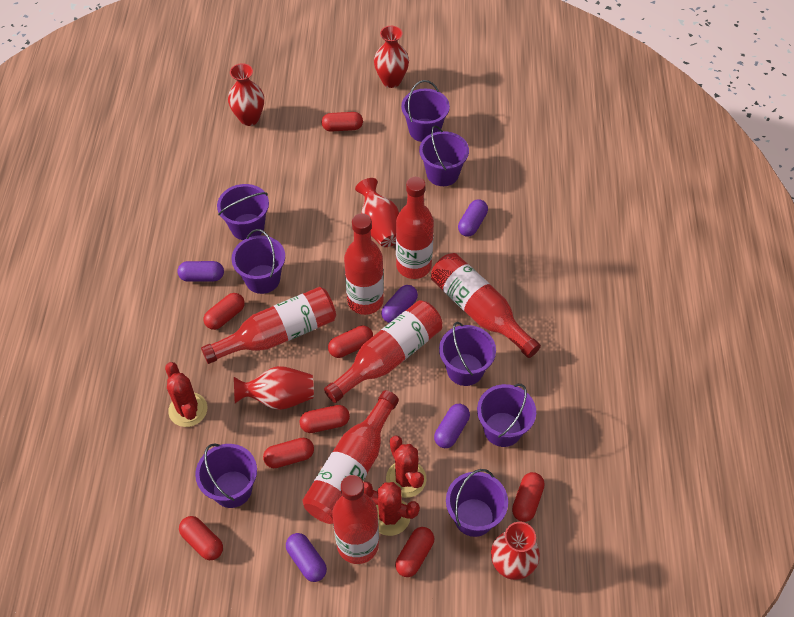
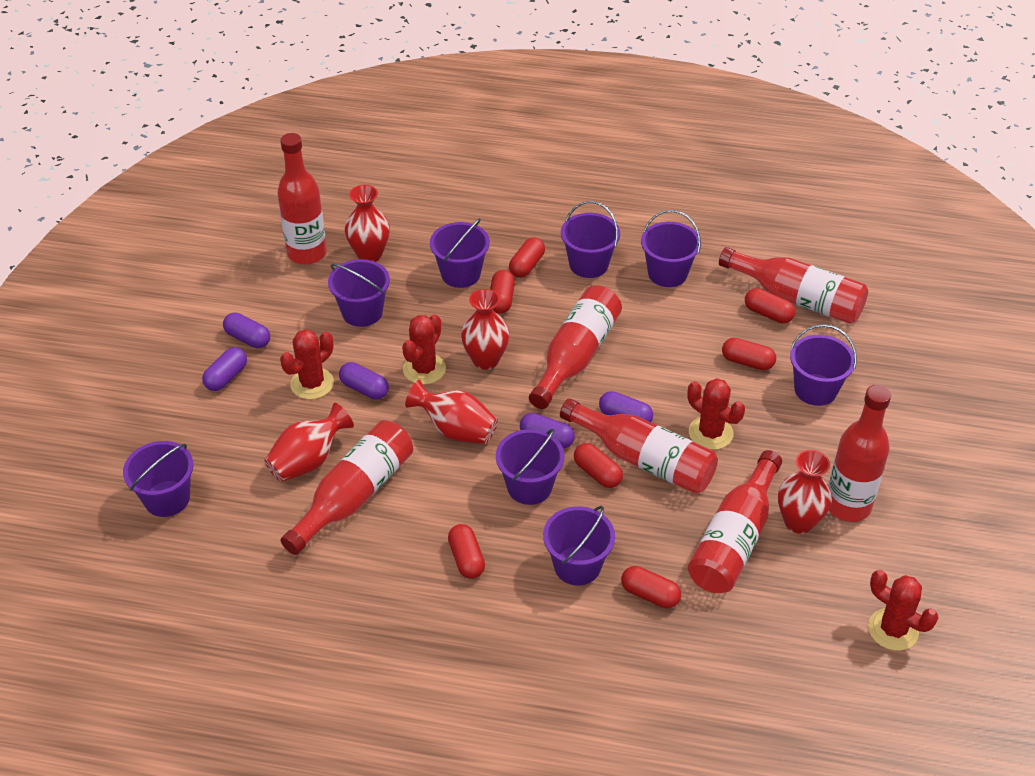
red cactus: 3 -> 4
red capsule: 8 -> 7

